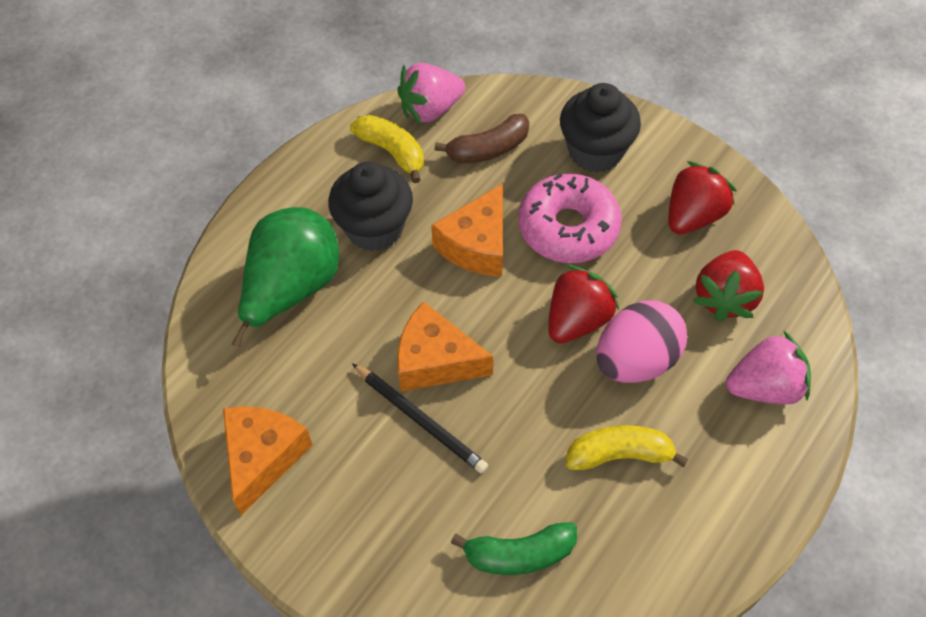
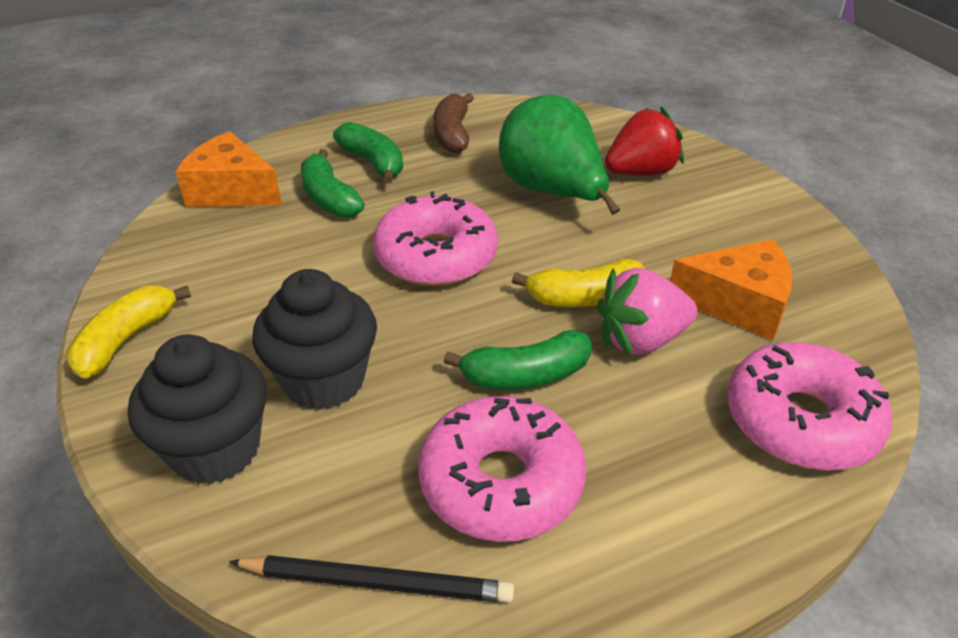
green banana: 1 -> 3
orange cheese: 3 -> 2
pink donut: 1 -> 3
pink egg: 1 -> 0
pink strawberry: 2 -> 1
red strawberry: 3 -> 1

